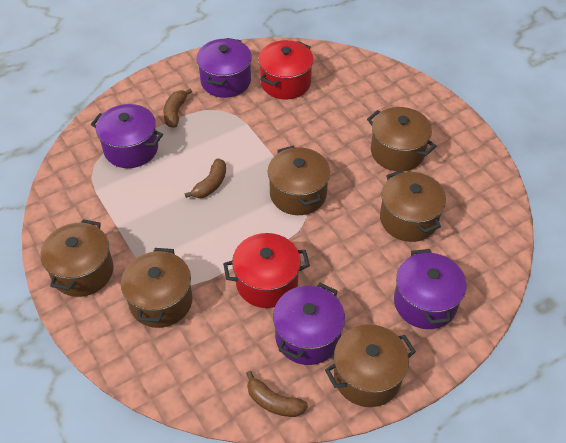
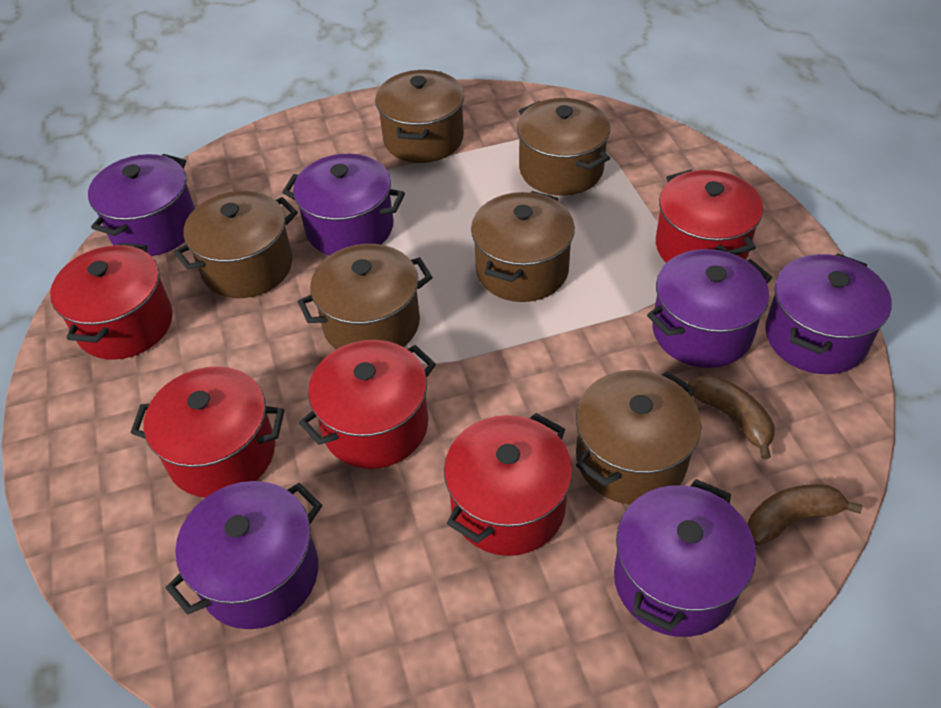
brown banana: 3 -> 2
purple pot: 4 -> 6
red pot: 2 -> 5

